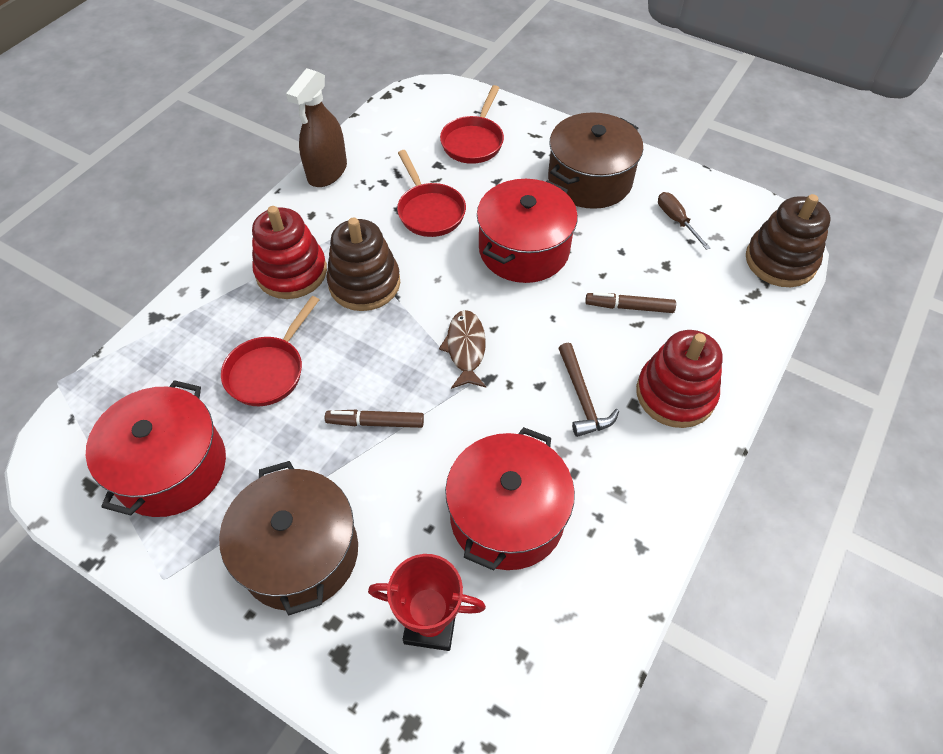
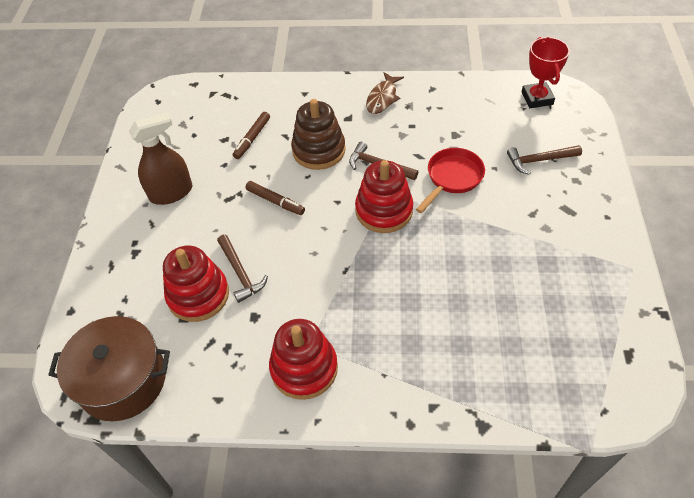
brown hammer: 1 -> 3
brown pot: 2 -> 1
brown screwdriver: 1 -> 0
brown stacking toy: 2 -> 1
red pan: 3 -> 1
red pot: 3 -> 0
red stacking toy: 2 -> 3

